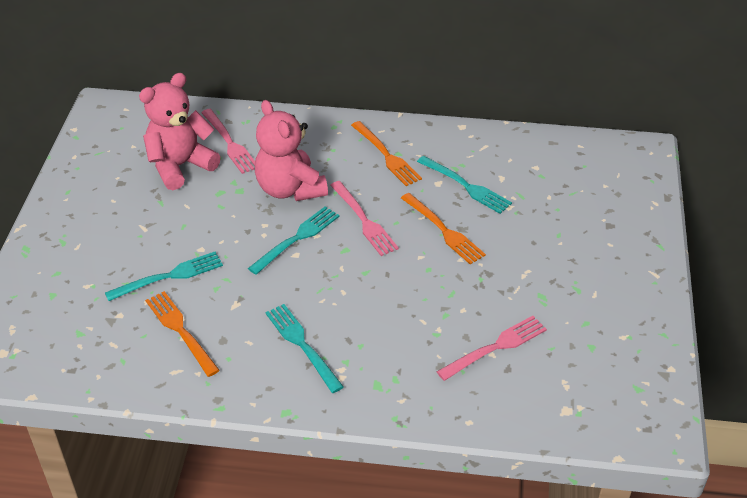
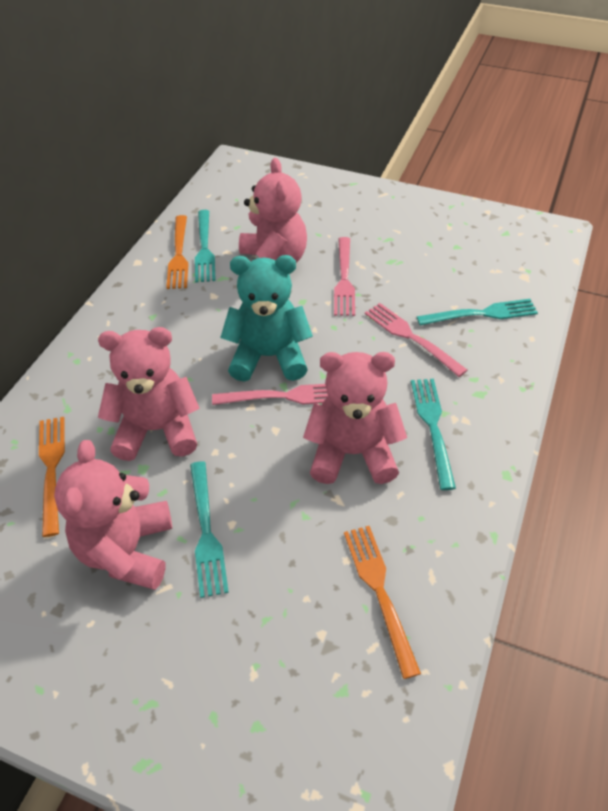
pink teddy bear: 2 -> 4
turquoise teddy bear: 0 -> 1

